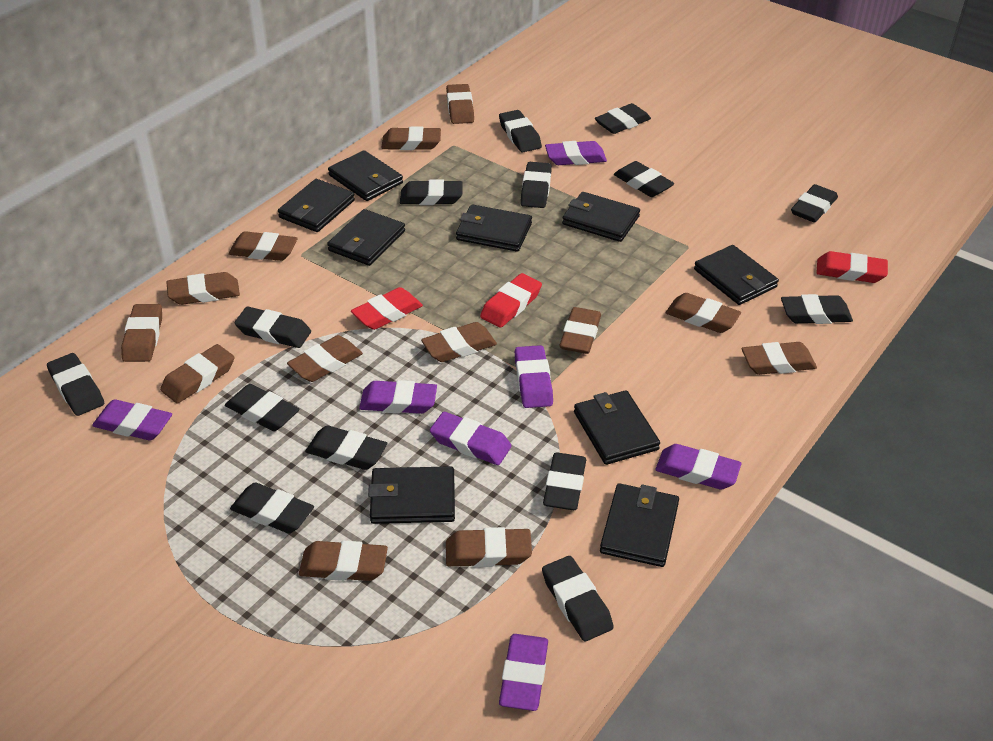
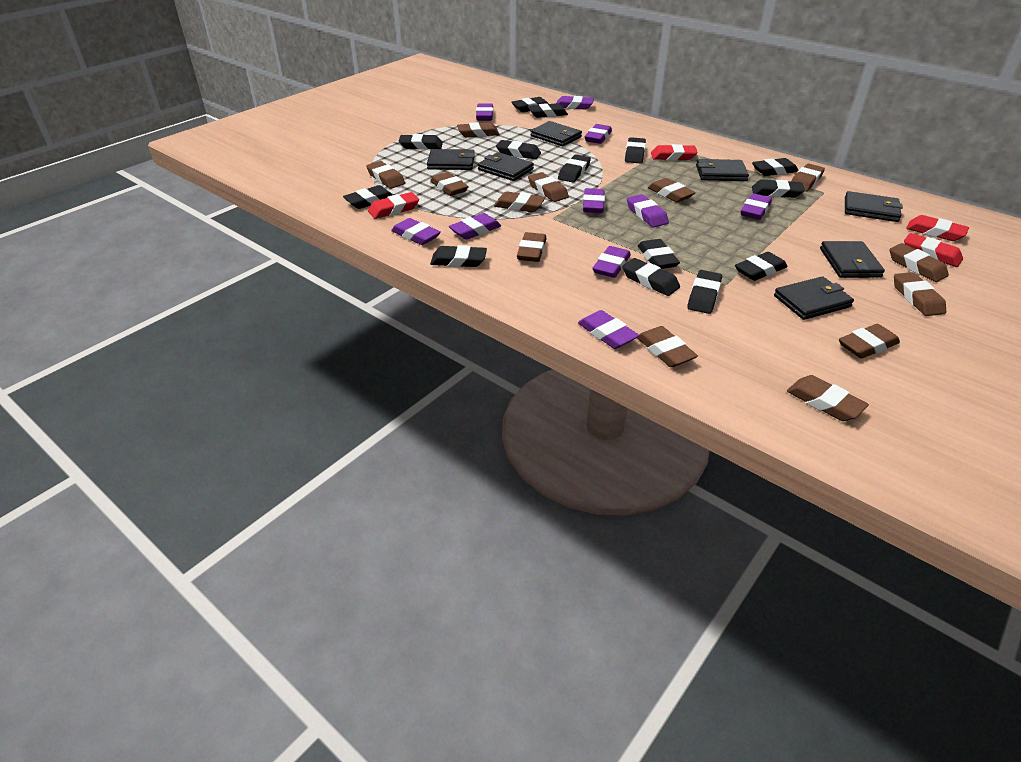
black wallet: 9 -> 7
purple eraser: 7 -> 10
red eraser: 3 -> 4

